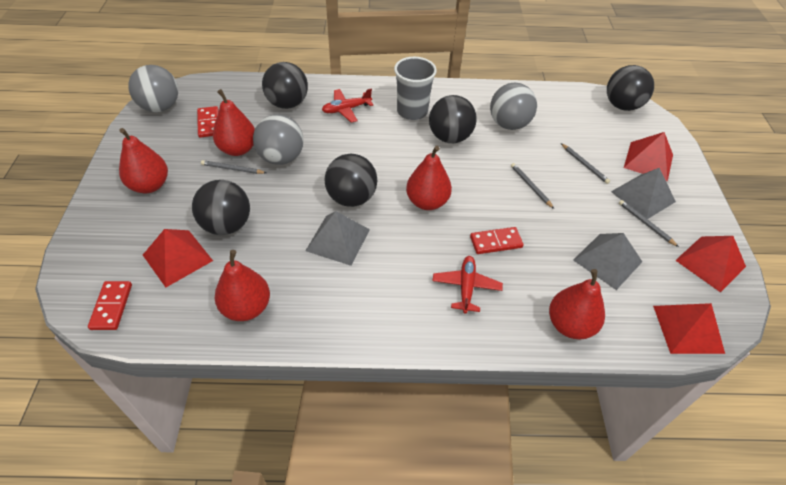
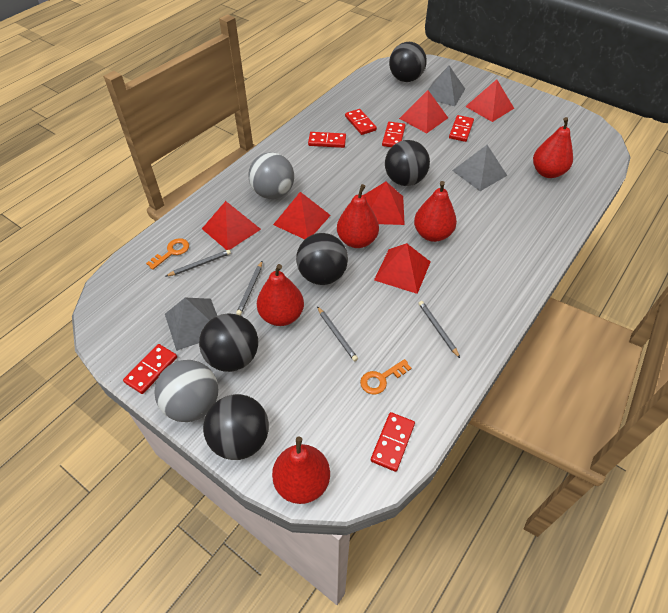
grey ball: 3 -> 2
grey cup: 1 -> 0
orange key: 0 -> 2
red domino: 3 -> 6
red plane: 2 -> 0
red pyramid: 4 -> 6

